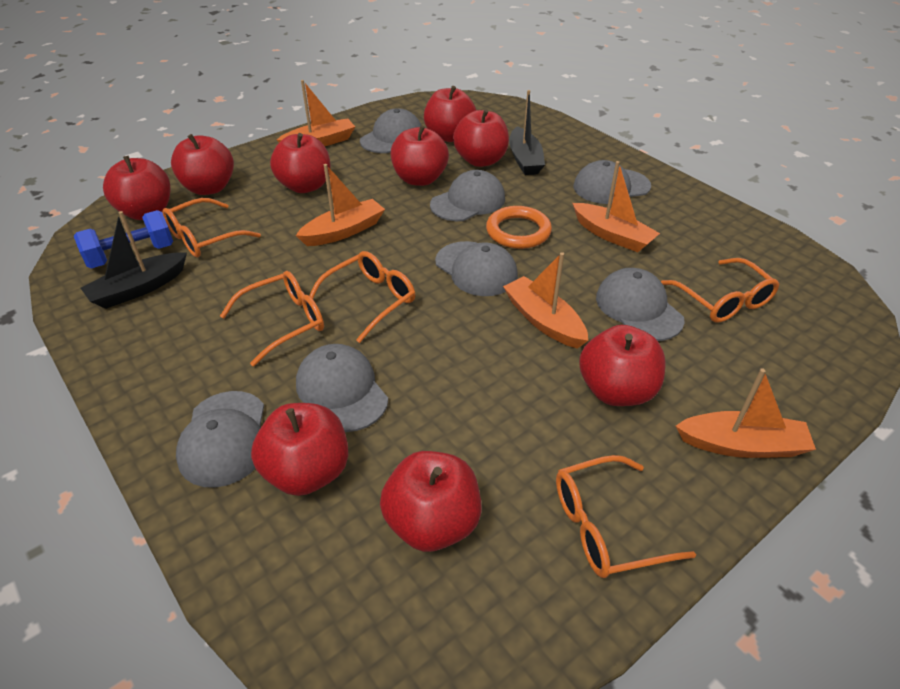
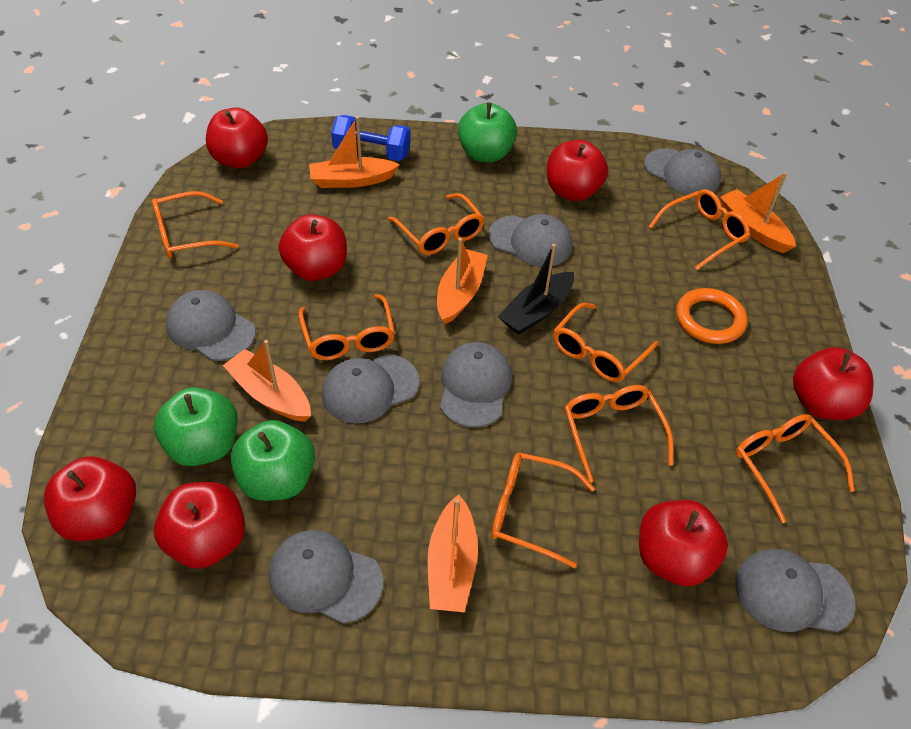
black boat: 2 -> 1
green apple: 0 -> 3
orange glasses: 5 -> 8
red apple: 9 -> 7

